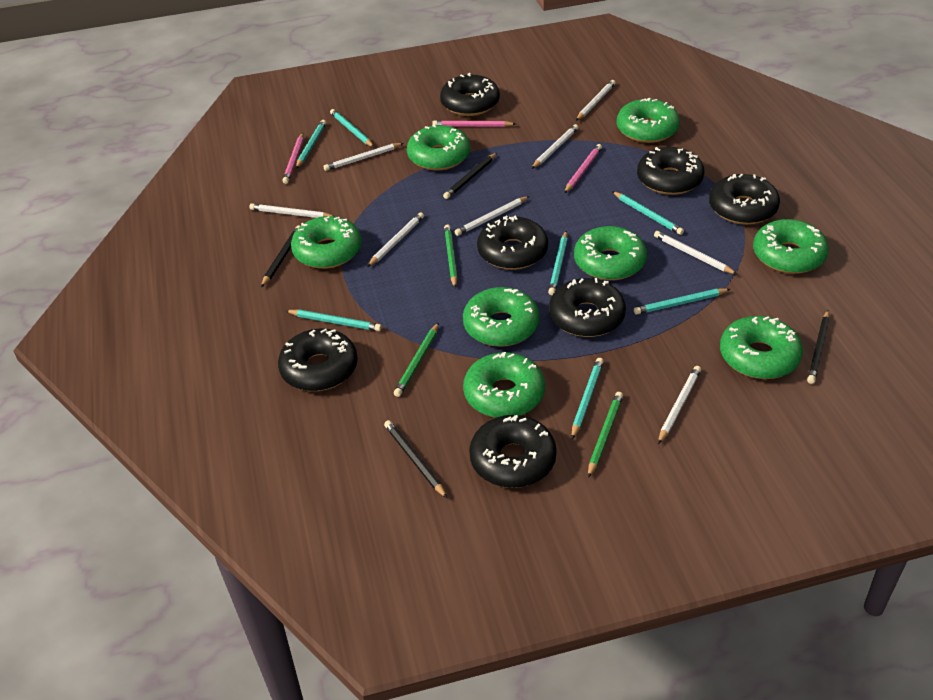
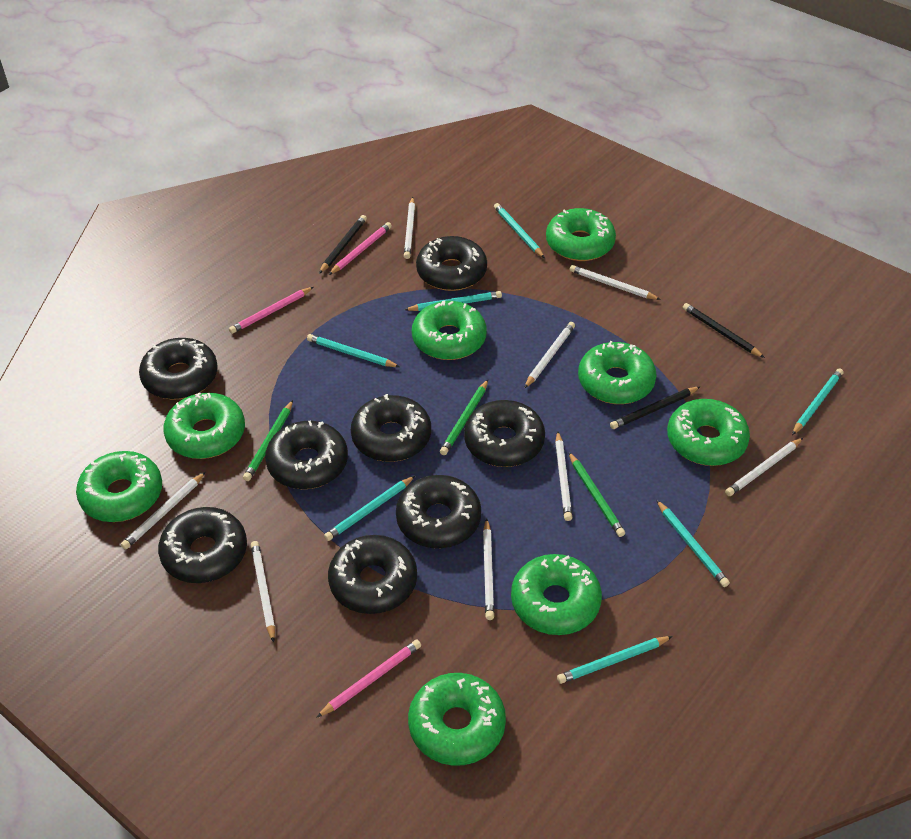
black donut: 7 -> 8
black pencil: 4 -> 3

